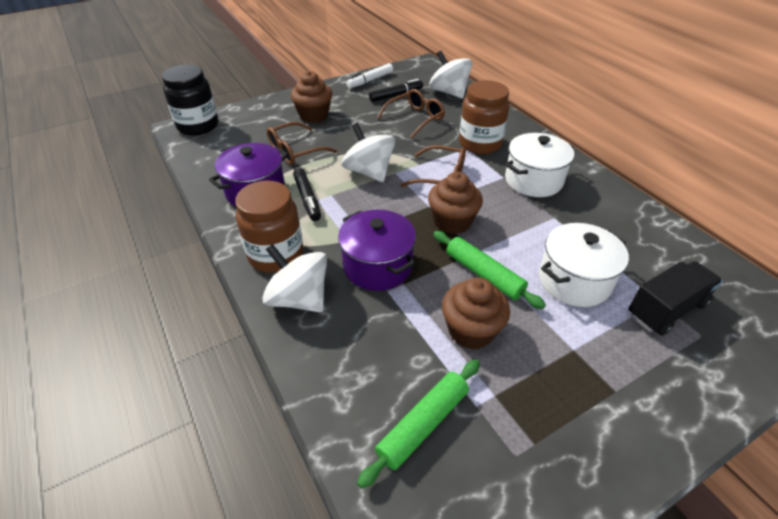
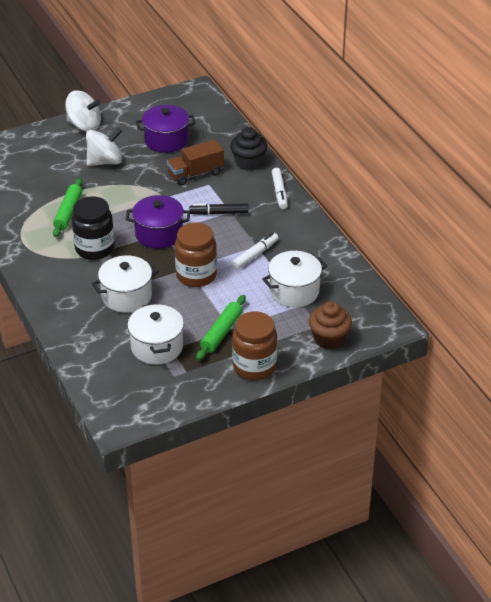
black cupcake: 0 -> 1
black marker: 2 -> 1
black truck: 1 -> 0
brown cupcake: 3 -> 1
brown glasses: 3 -> 0
brown truck: 0 -> 1
white marker: 1 -> 2
white pot: 2 -> 3
white spinning top: 3 -> 2

